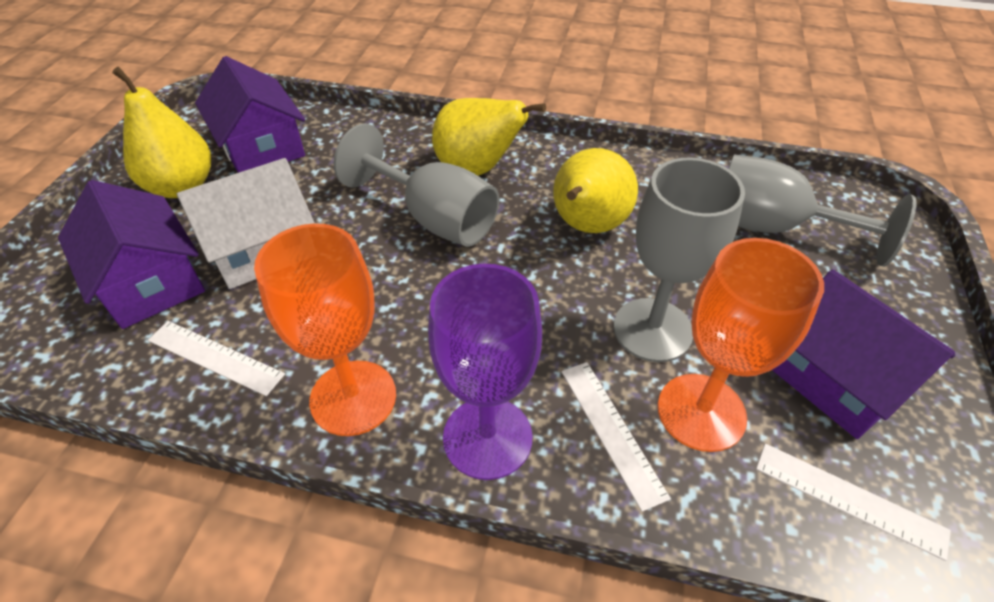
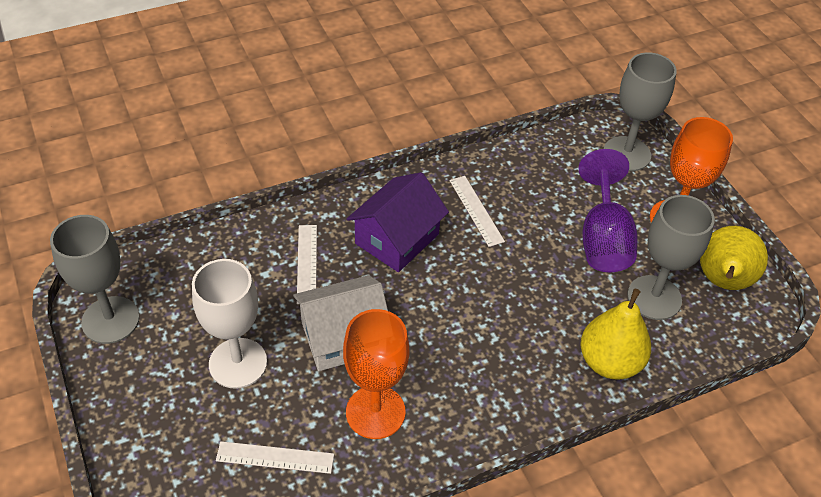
purple house: 3 -> 1
white goblet: 0 -> 1
yellow pear: 3 -> 2

